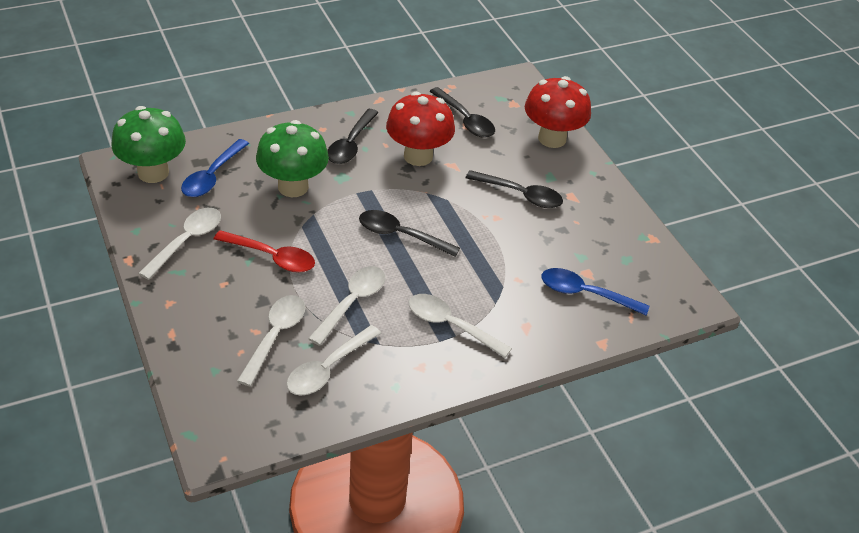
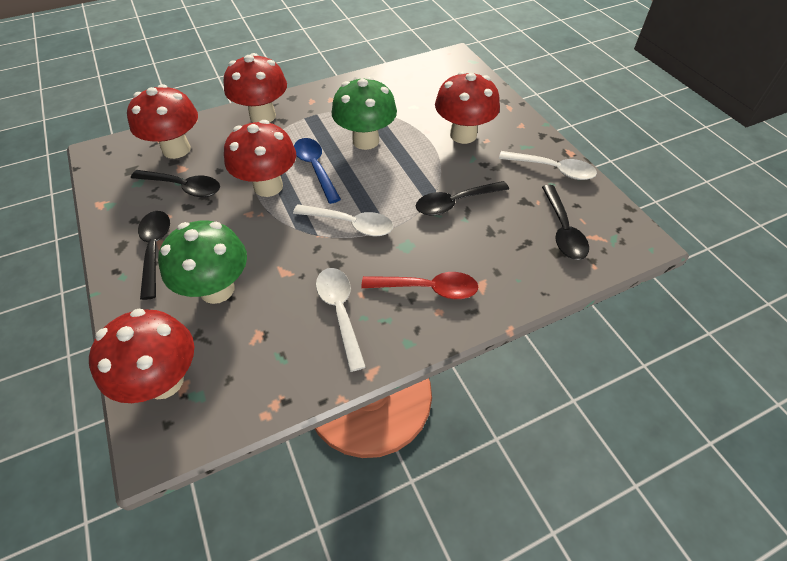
blue spoon: 2 -> 1
red mushroom: 2 -> 5
white spoon: 5 -> 3

